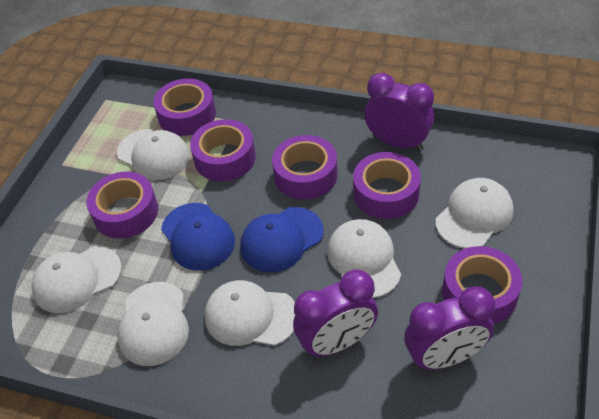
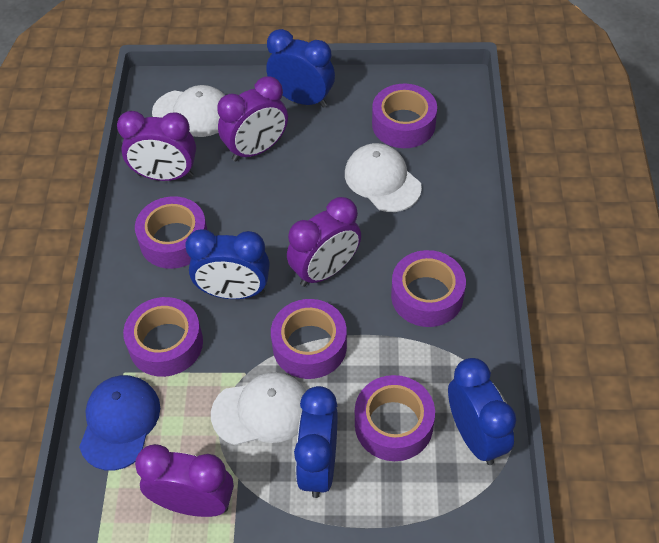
blue cap: 2 -> 1
blue clock: 0 -> 4
purple clock: 3 -> 4
white cap: 6 -> 3

